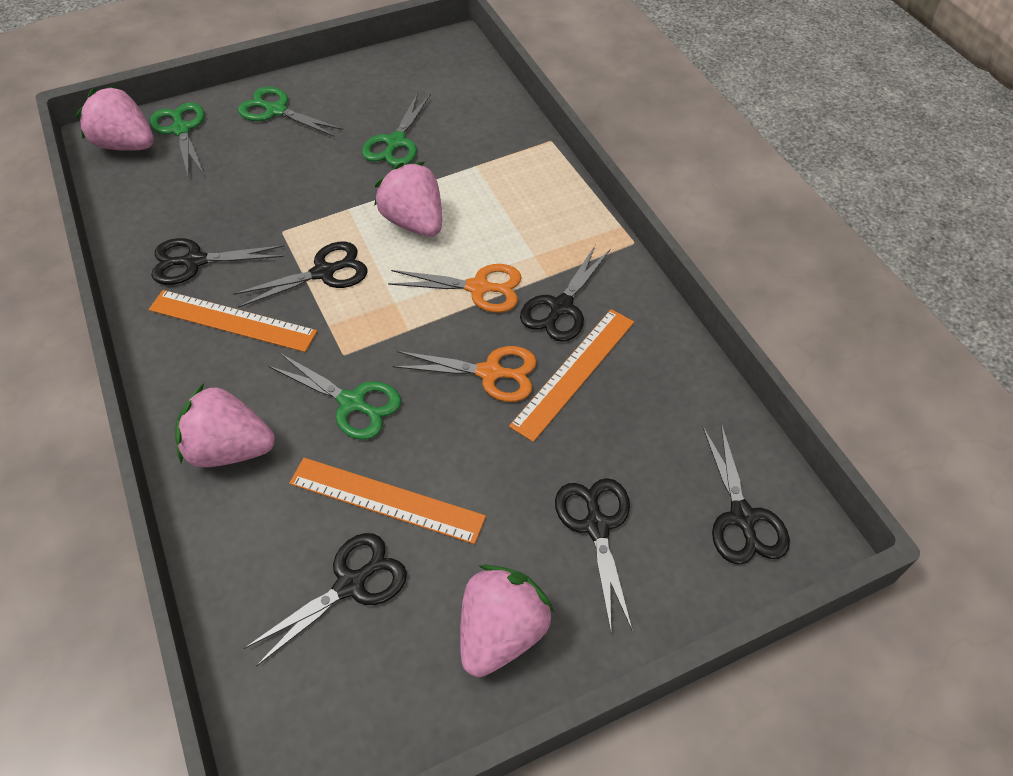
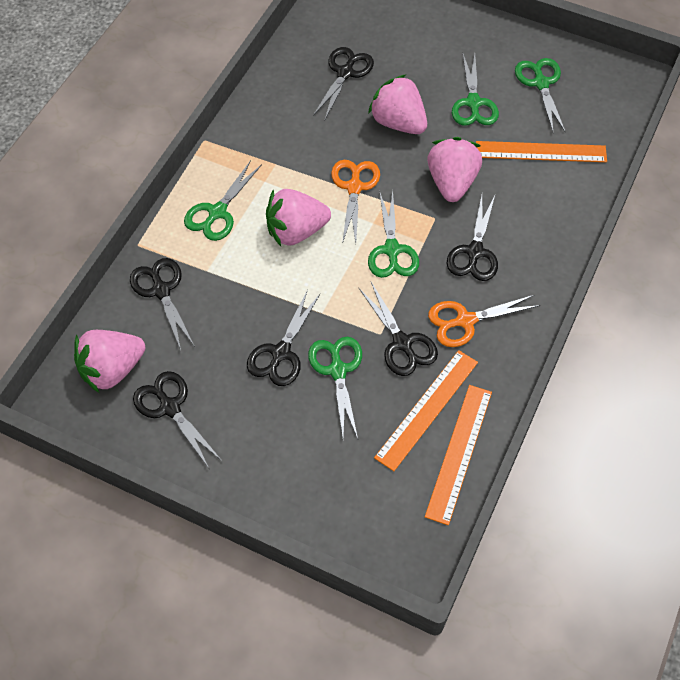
green scissors: 4 -> 5

